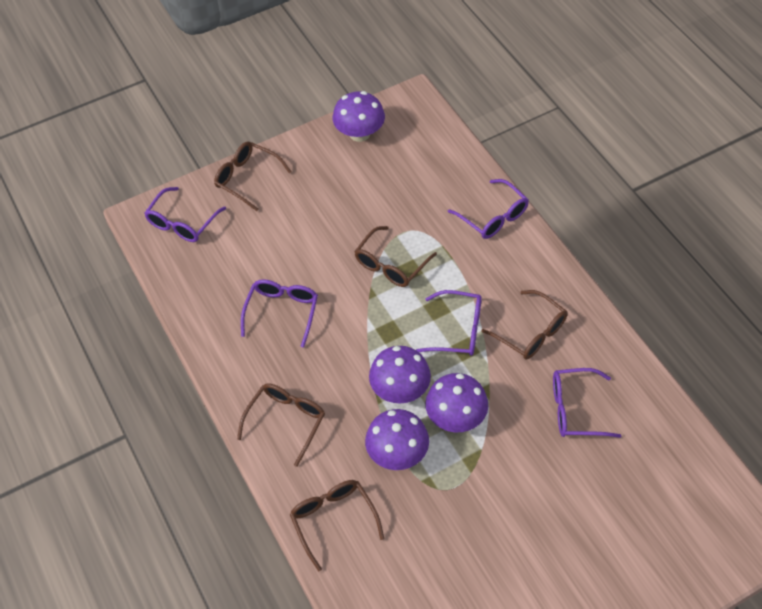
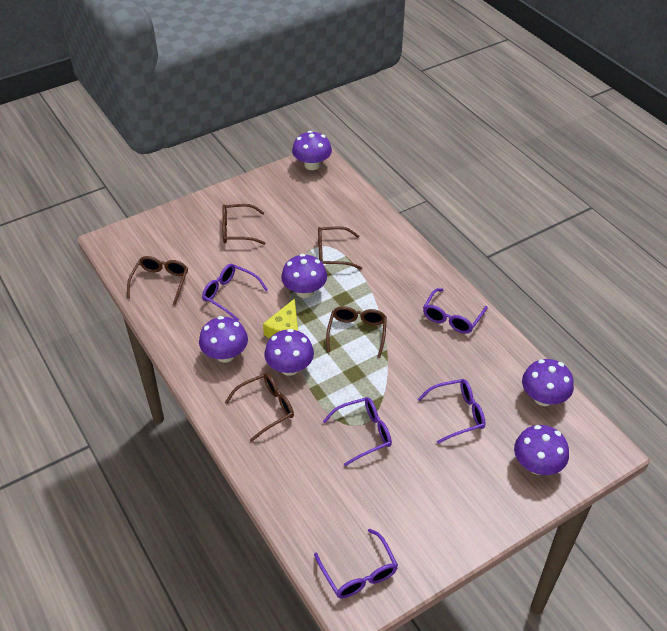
purple mushroom: 4 -> 6
yellow cheese: 0 -> 1

